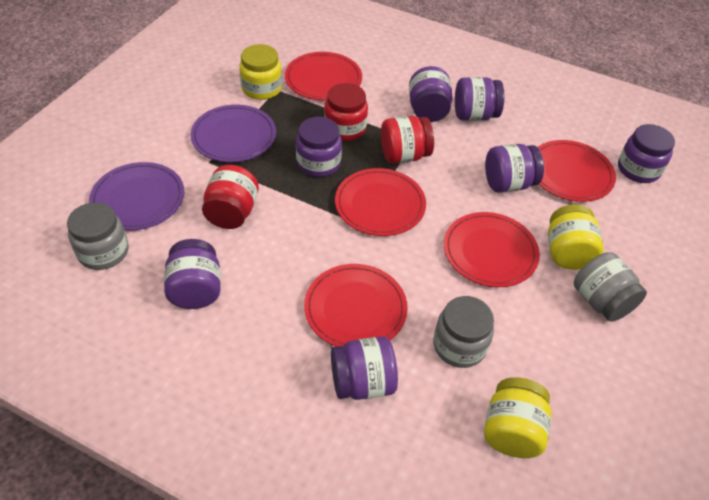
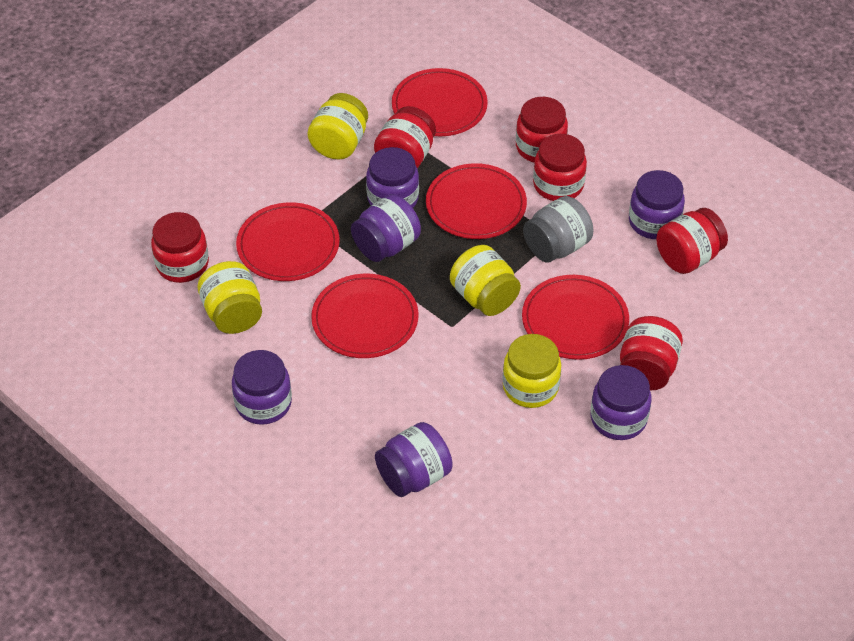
grey jar: 3 -> 1
purple jar: 7 -> 6
purple plate: 2 -> 0
red jar: 3 -> 6
yellow jar: 3 -> 4

